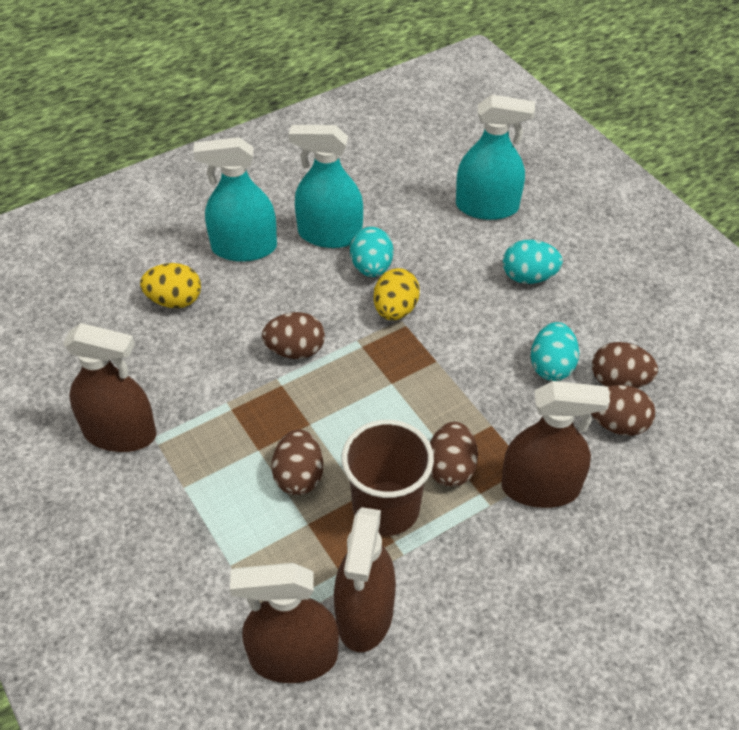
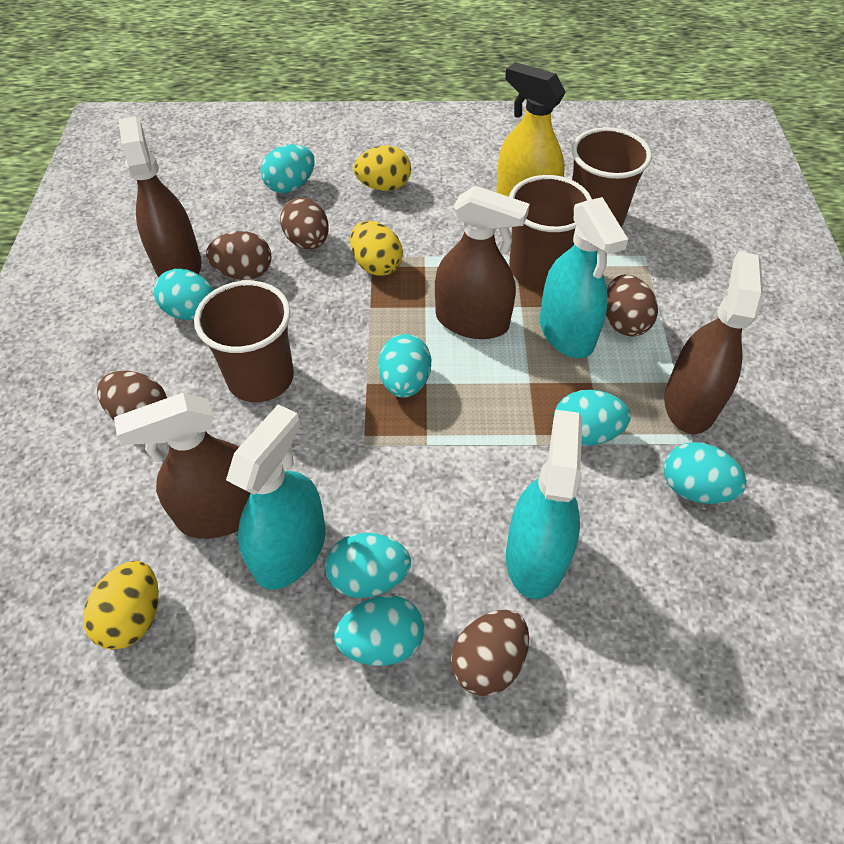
brown cup: 1 -> 3
turquoise egg: 3 -> 7
yellow egg: 2 -> 3
yellow spray bottle: 0 -> 1

